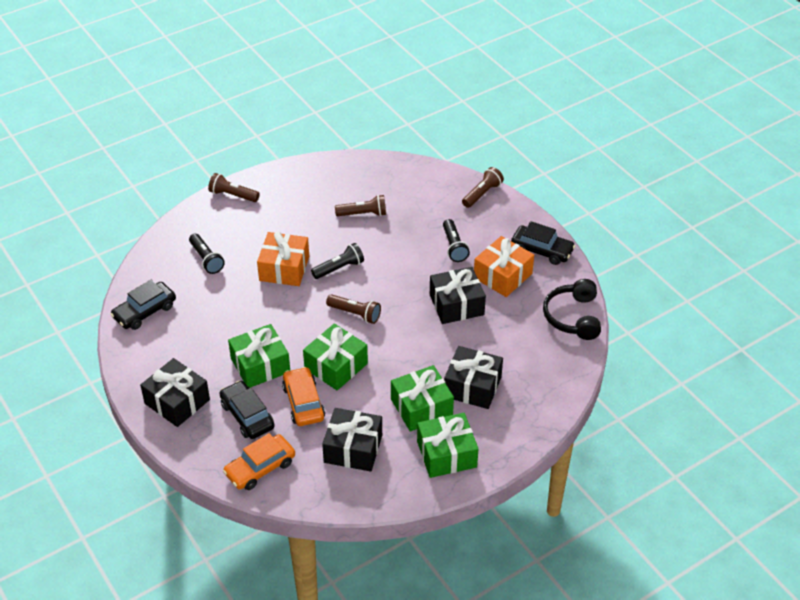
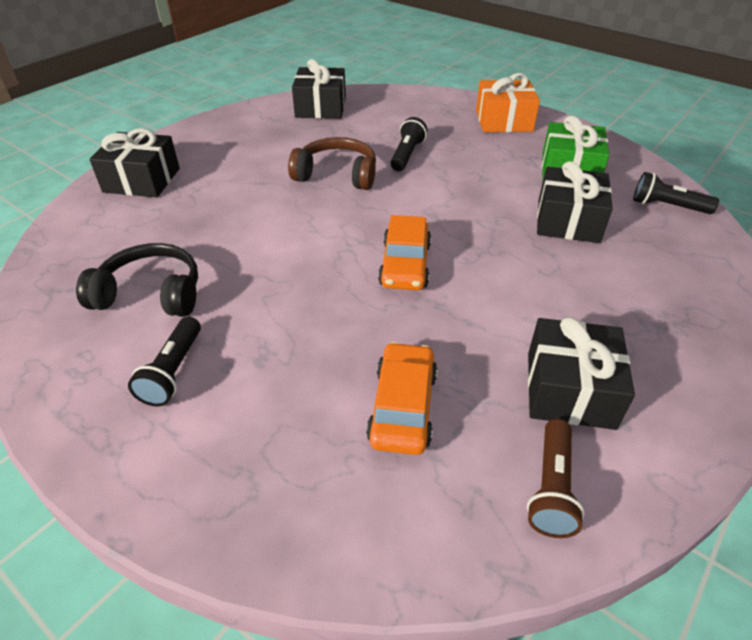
black car: 3 -> 0
brown flashlight: 4 -> 1
brown headphones: 0 -> 1
green gift: 4 -> 1
orange gift: 2 -> 1

